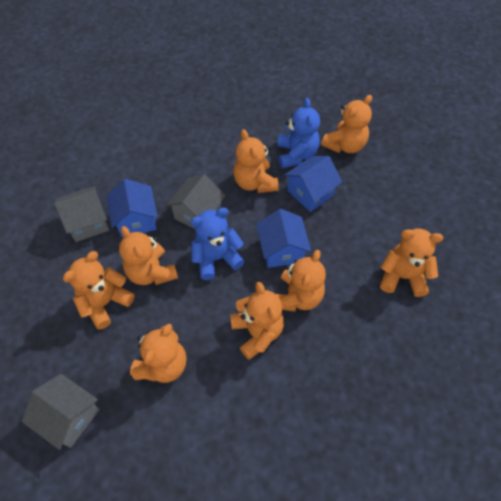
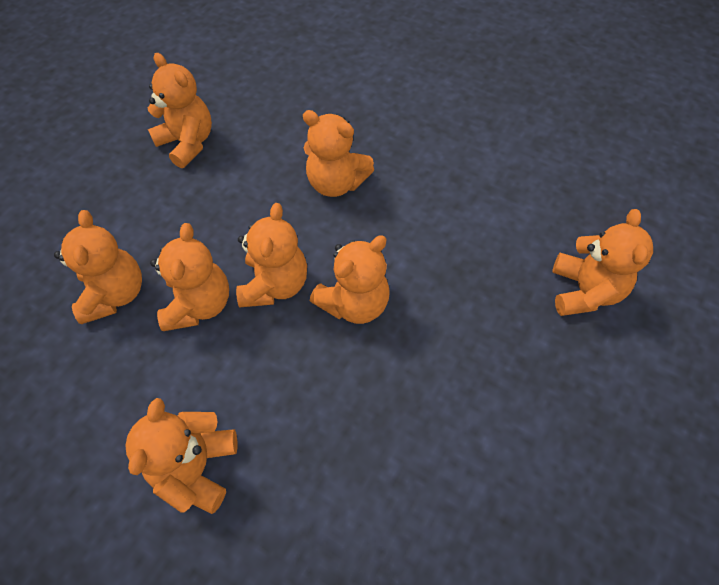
blue house: 3 -> 0
blue teddy bear: 2 -> 0
grey house: 3 -> 0

